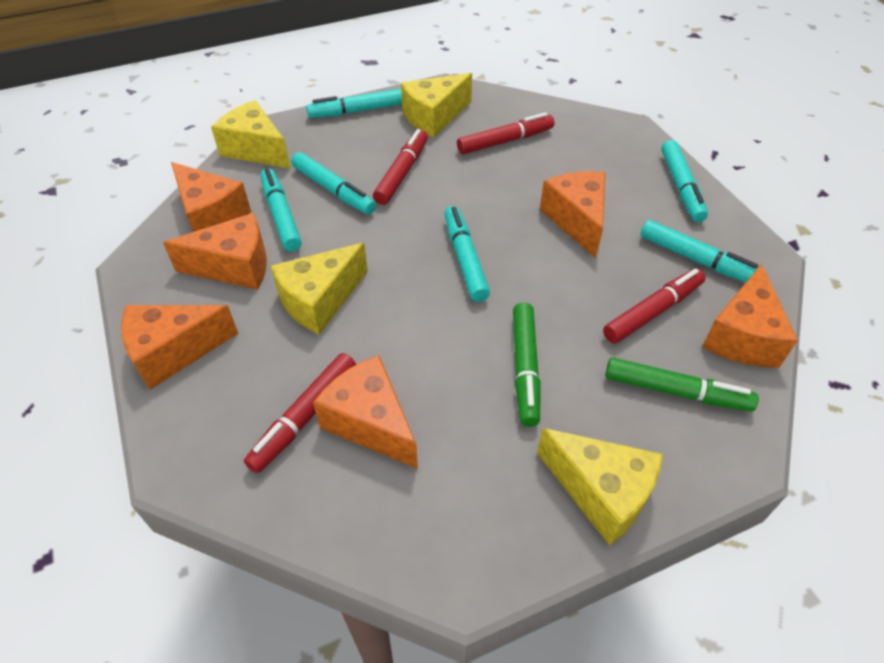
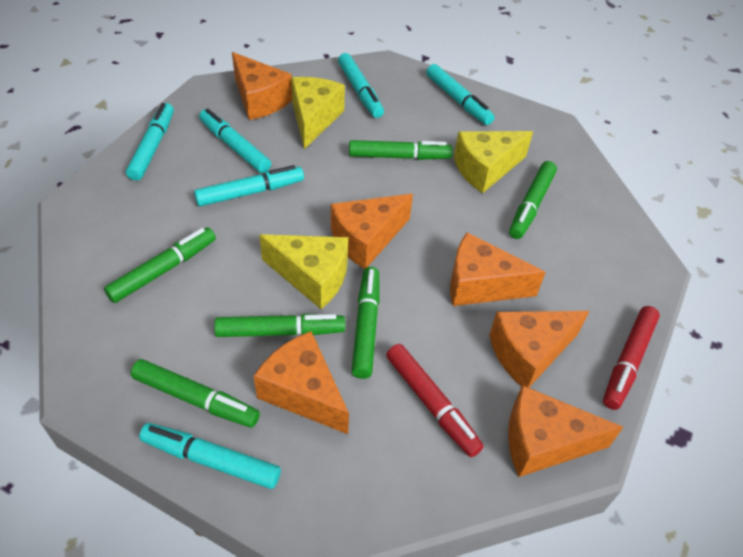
green marker: 2 -> 6
red marker: 4 -> 2
yellow cheese: 4 -> 3

